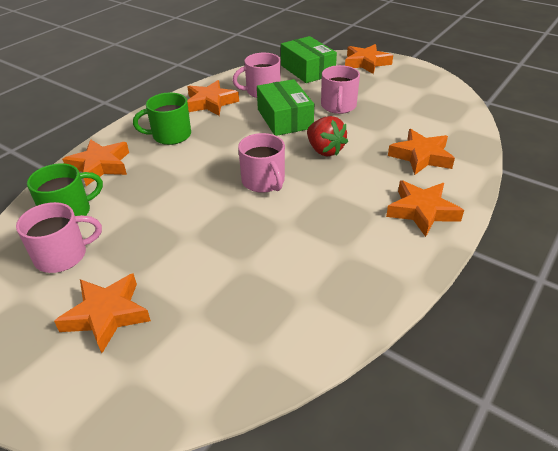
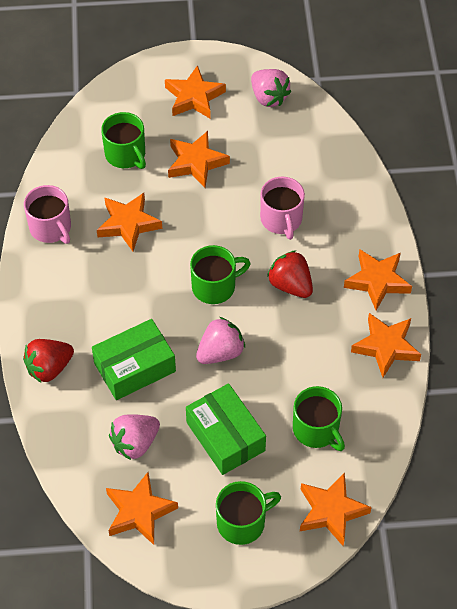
green mug: 2 -> 4
orange star: 6 -> 7
pink mug: 4 -> 2
pink strawberry: 0 -> 3
red strawberry: 1 -> 2

